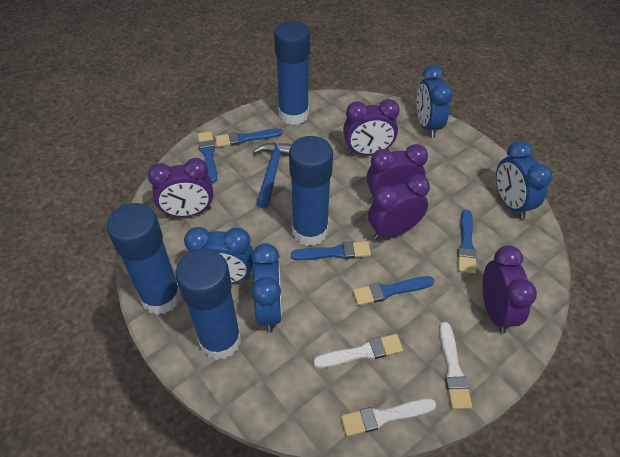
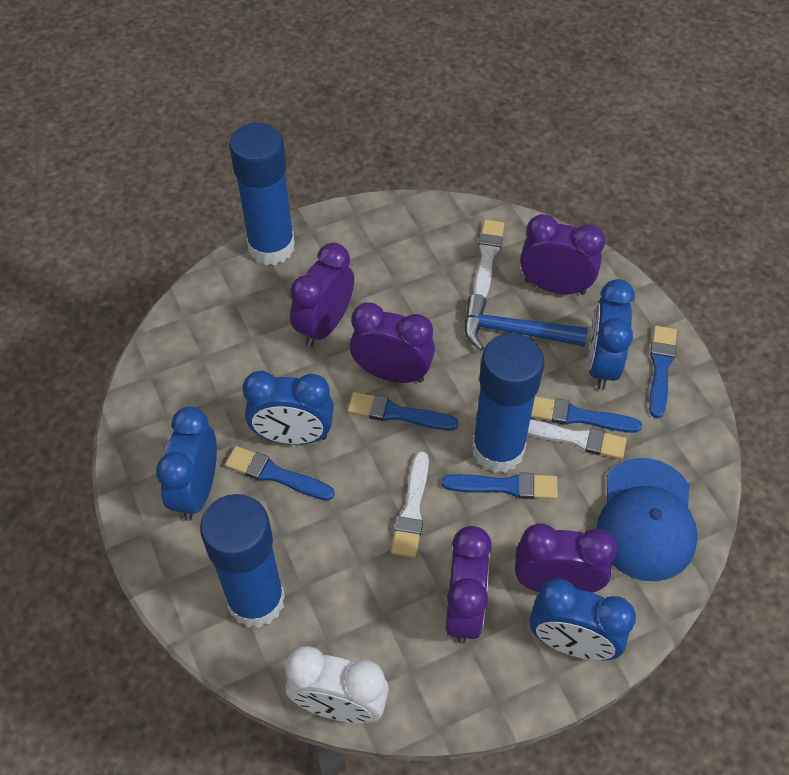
blue cap: 0 -> 1
blue glue stick: 4 -> 3
white clock: 0 -> 1

